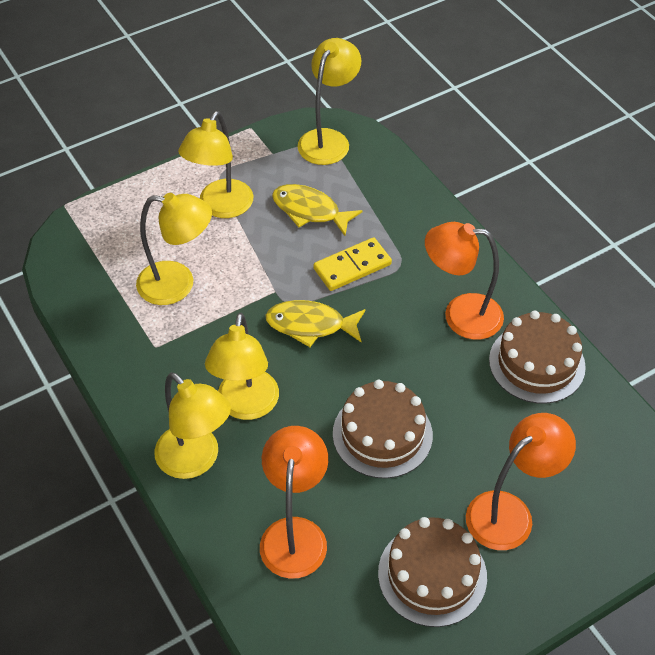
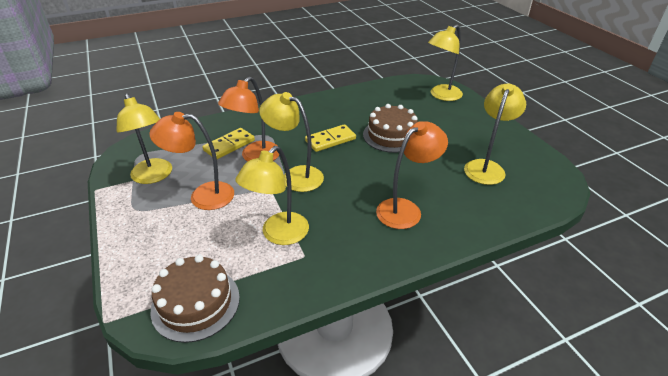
brown cake: 3 -> 2
yellow domino: 1 -> 2
yellow fish: 2 -> 0

